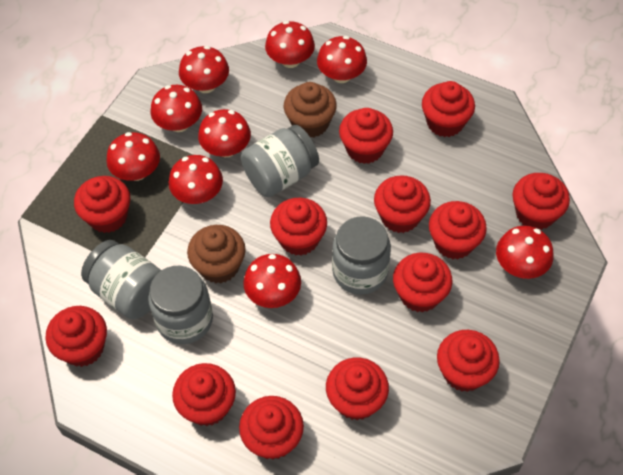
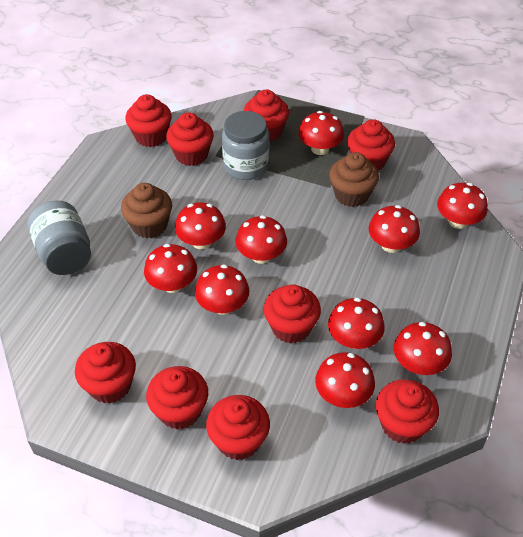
grey jar: 4 -> 2
red cupcake: 13 -> 9
red mushroom: 9 -> 10

